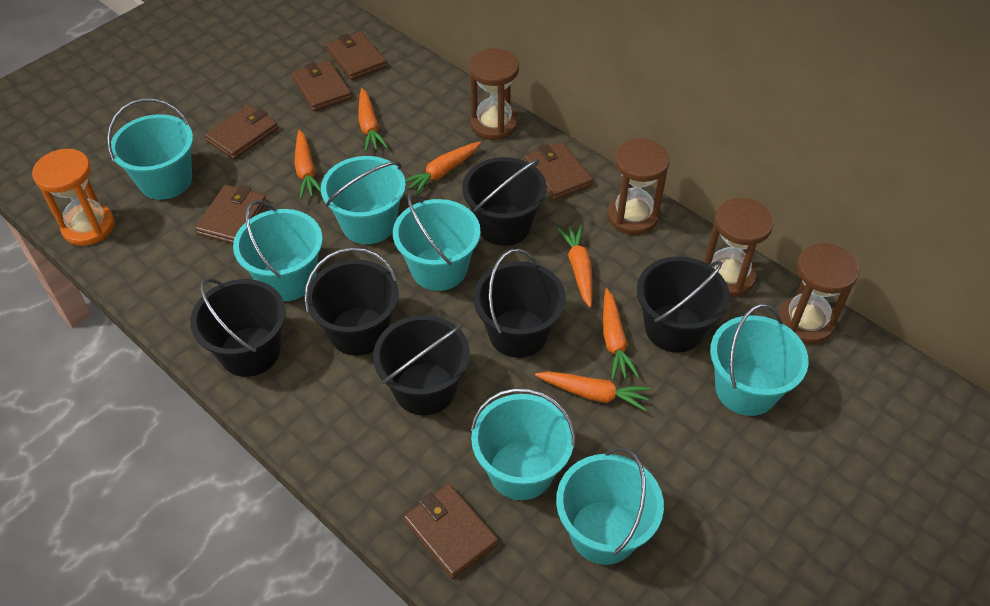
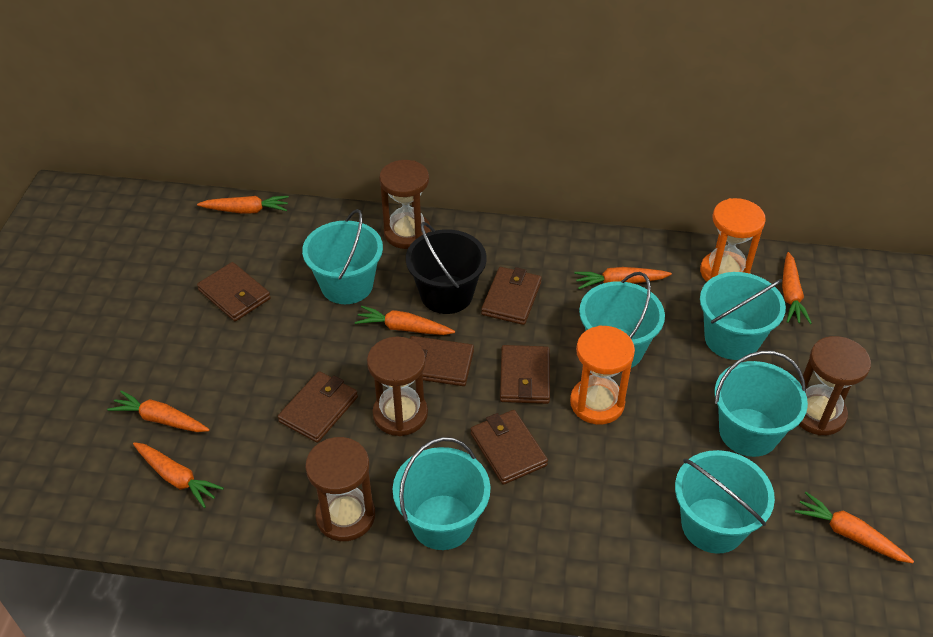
black bucket: 6 -> 1
orange carrot: 6 -> 7
orange hourglass: 1 -> 2
turquoise bucket: 7 -> 6

